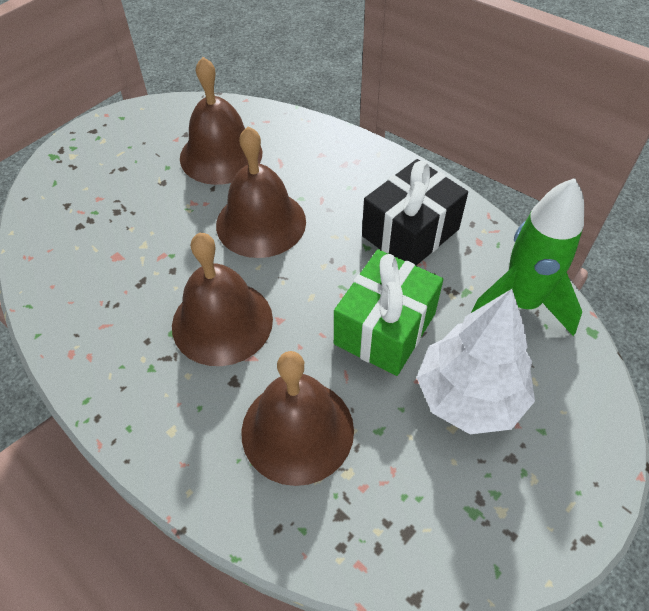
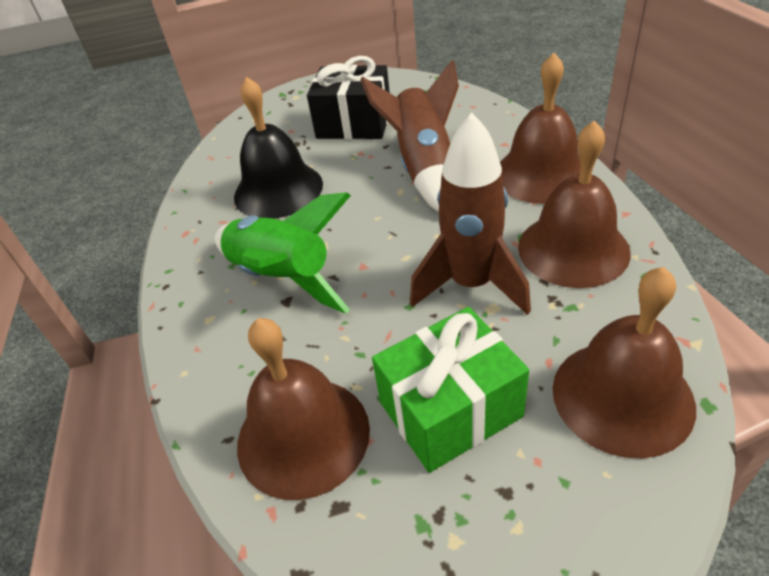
black bell: 0 -> 1
brown rocket: 0 -> 2
white tree: 1 -> 0

